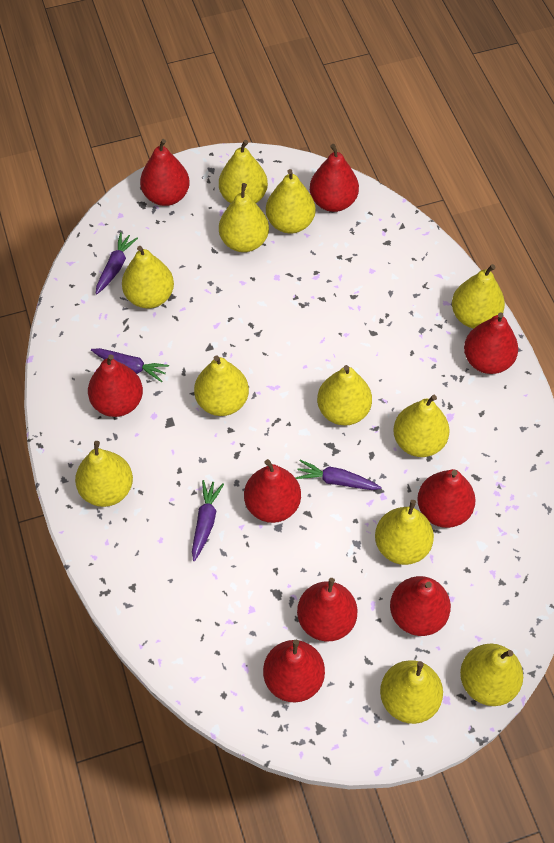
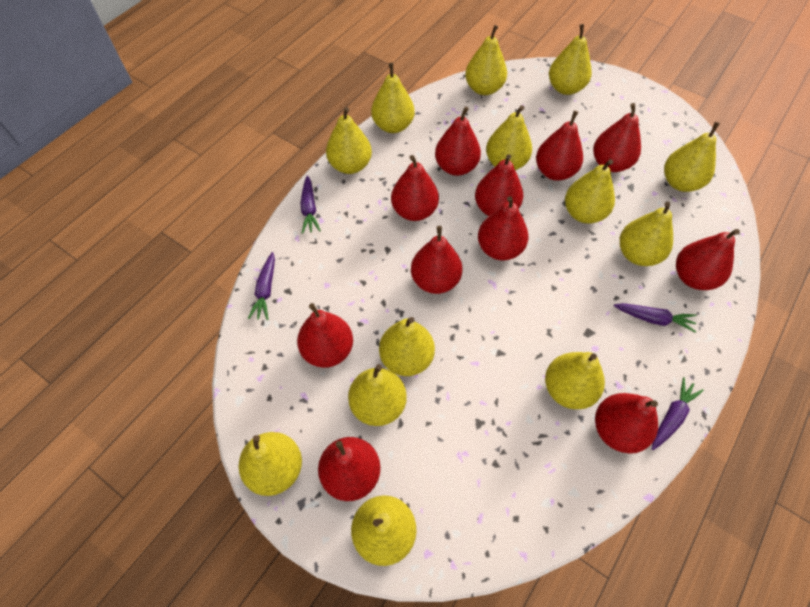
red pear: 9 -> 11
yellow pear: 12 -> 13

